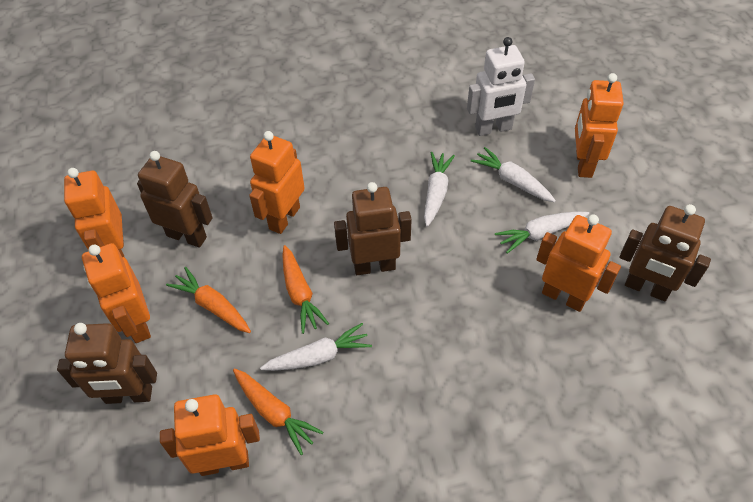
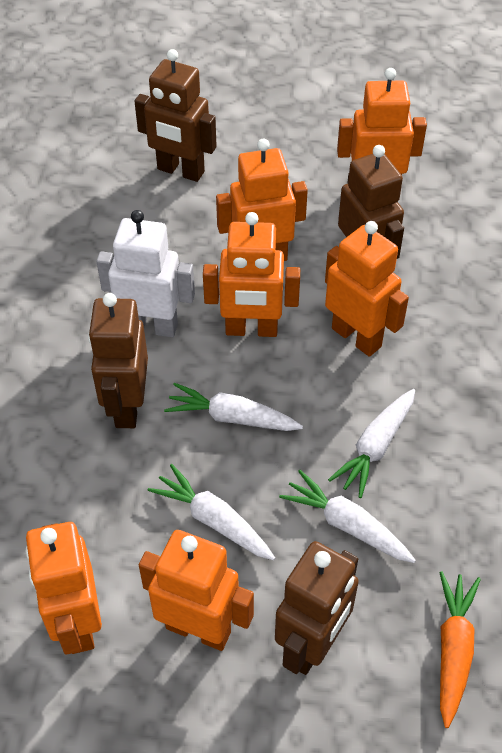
orange carrot: 3 -> 1

